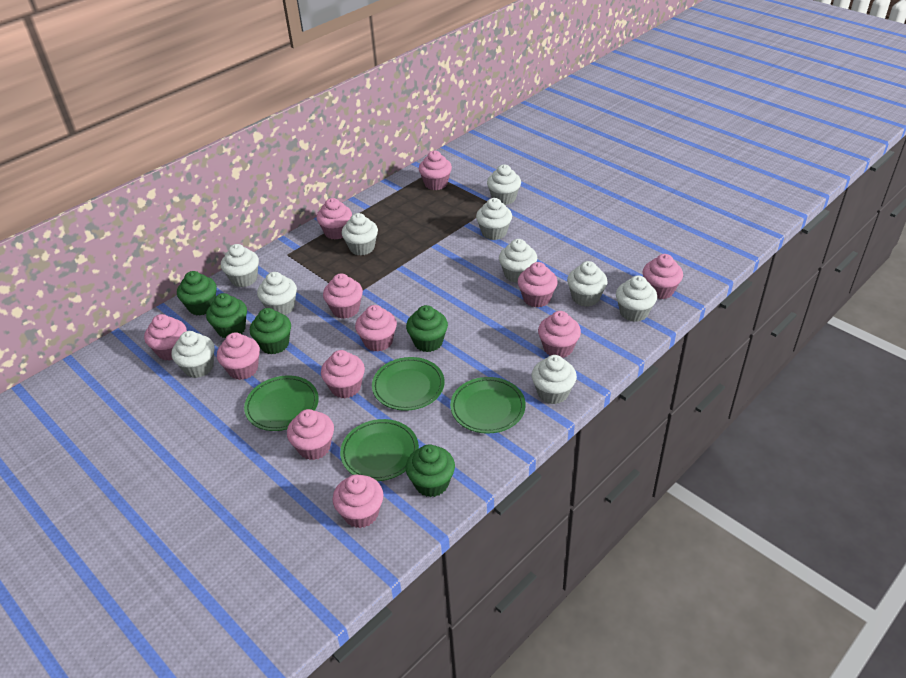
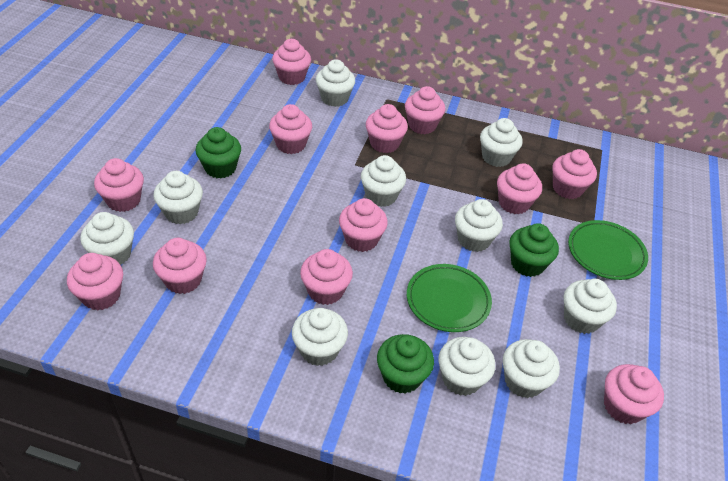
green cupcake: 5 -> 3
green plate: 4 -> 2

